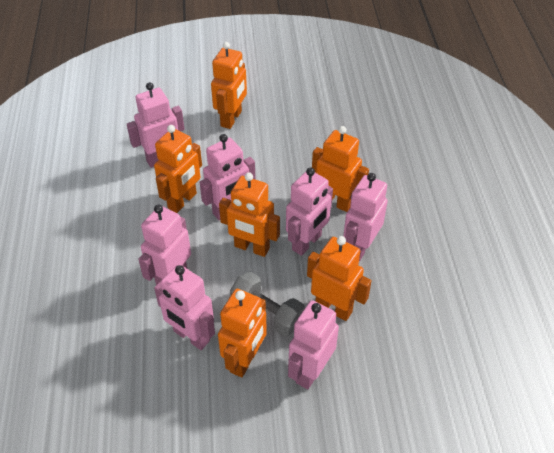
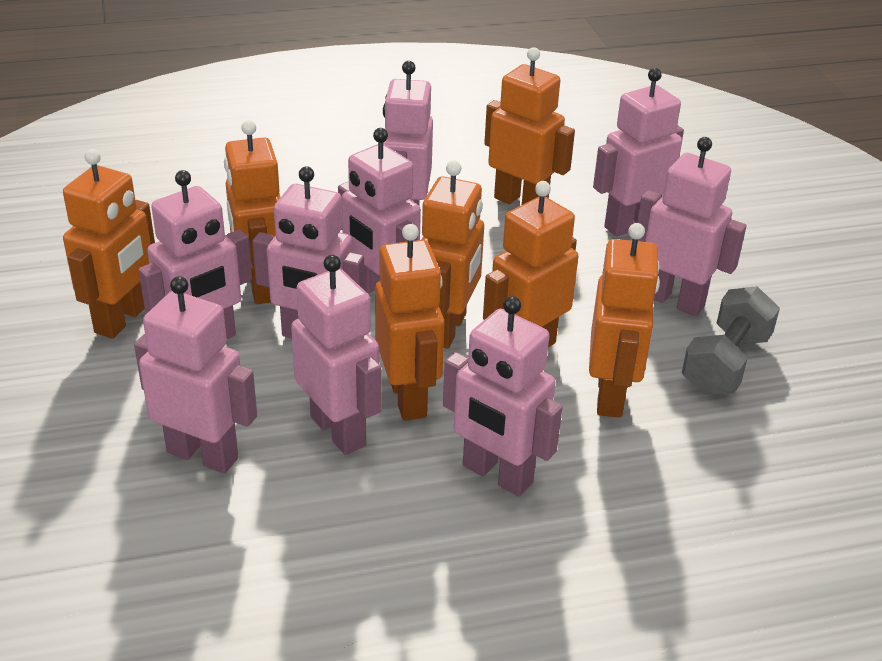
orange robot: 6 -> 7
pink robot: 7 -> 9

